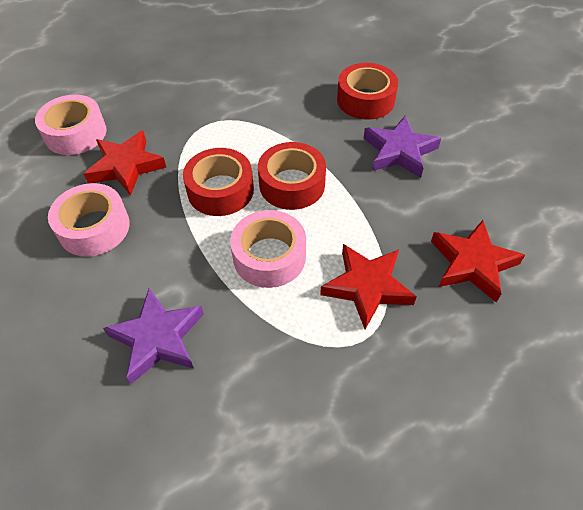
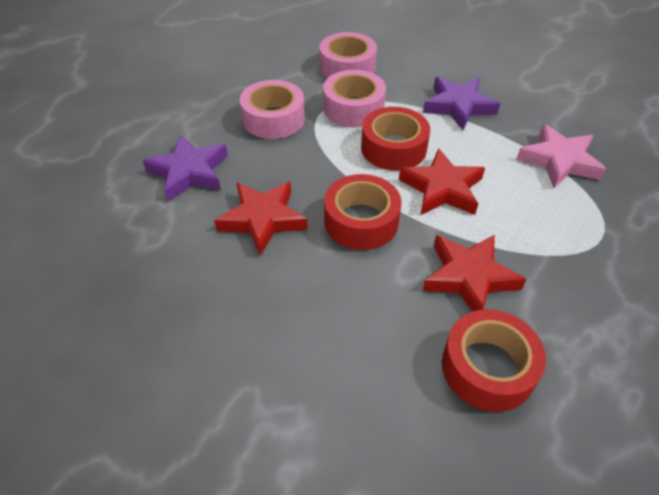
pink star: 0 -> 1

